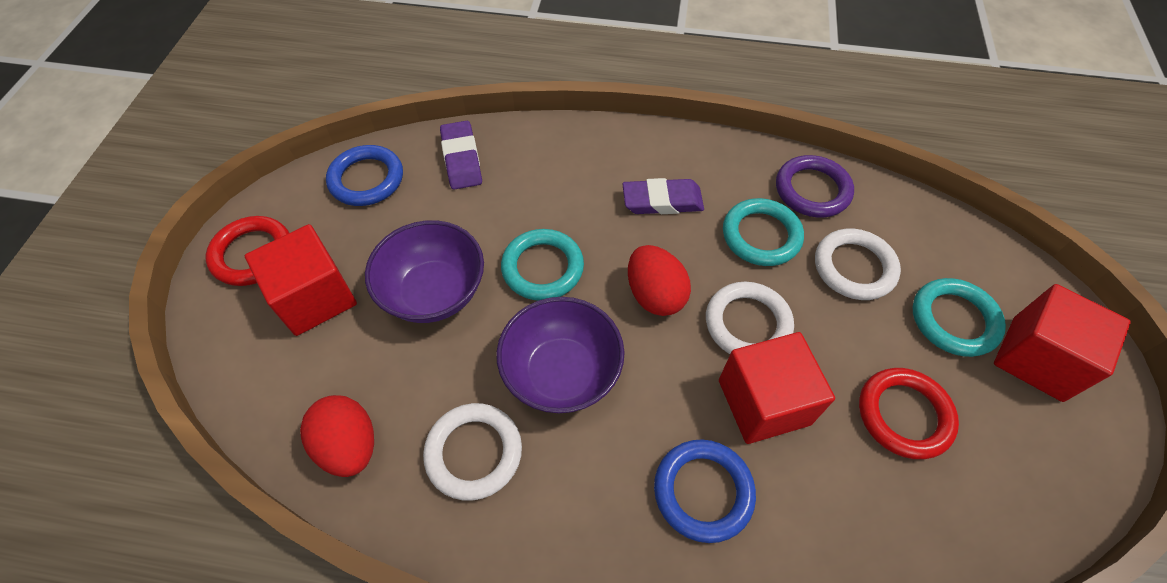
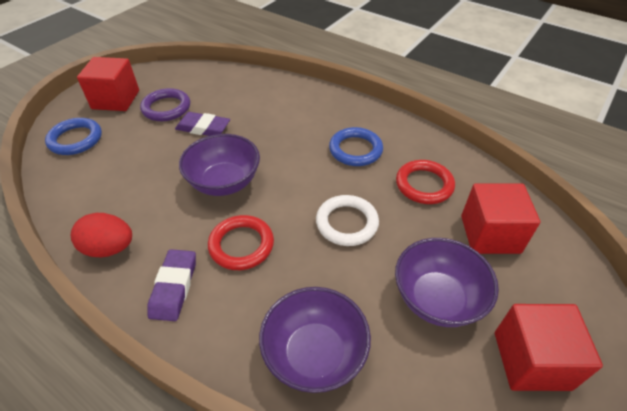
purple bowl: 2 -> 3
red egg: 2 -> 1
turquoise ring: 3 -> 0
white ring: 3 -> 1

